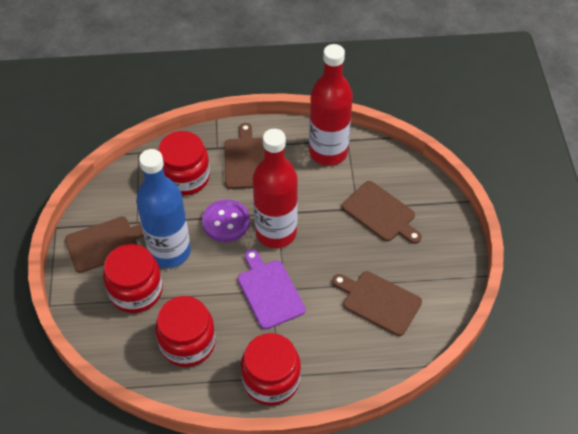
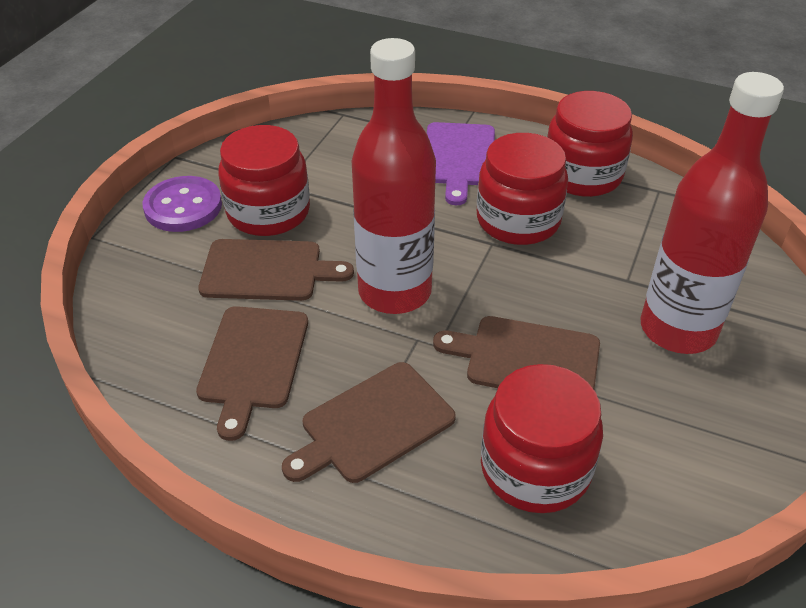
blue bottle: 1 -> 0

